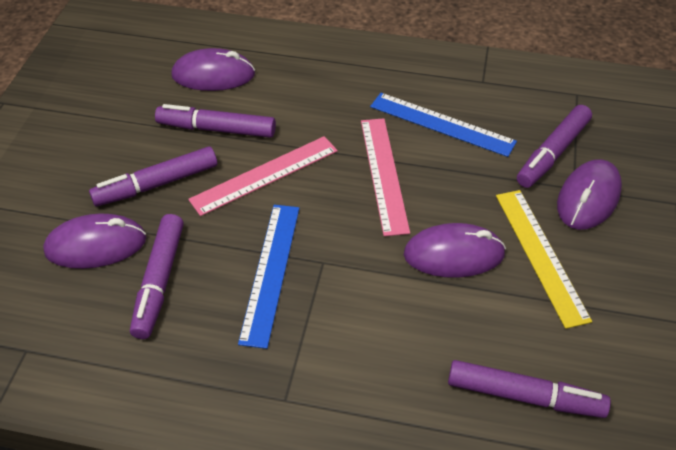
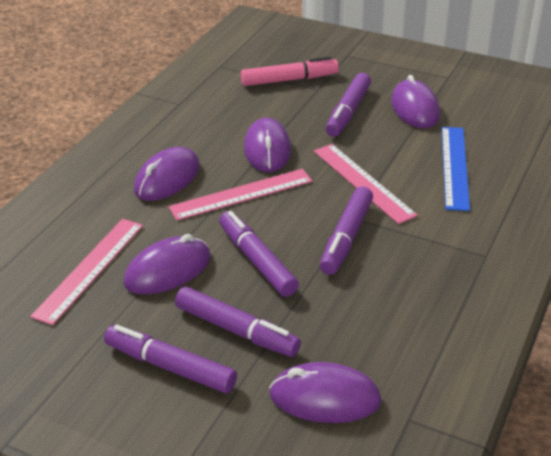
blue ruler: 2 -> 1
pink marker: 0 -> 1
pink ruler: 2 -> 3
purple mouse: 4 -> 5
yellow ruler: 1 -> 0

